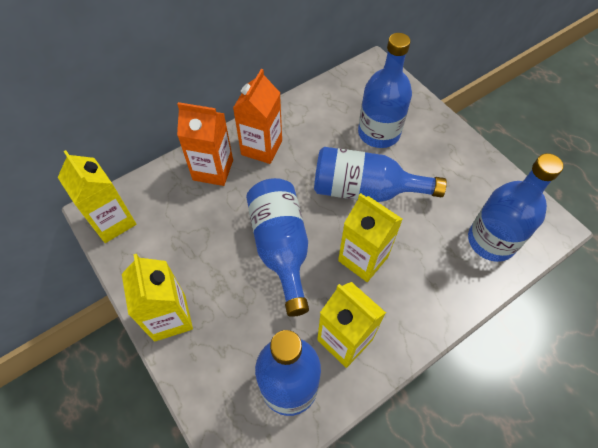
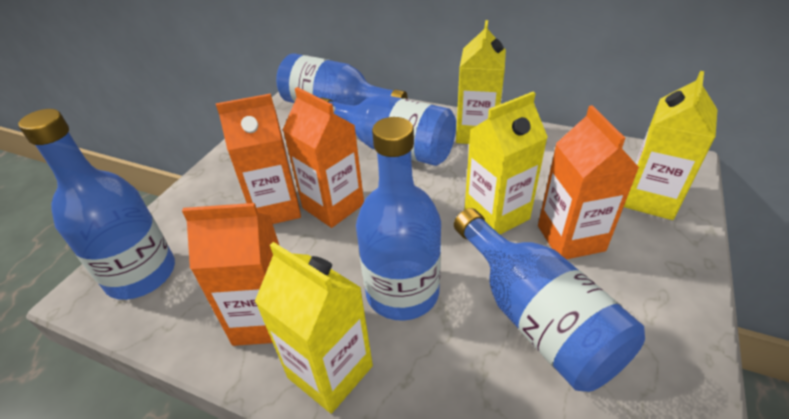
orange carton: 2 -> 4

